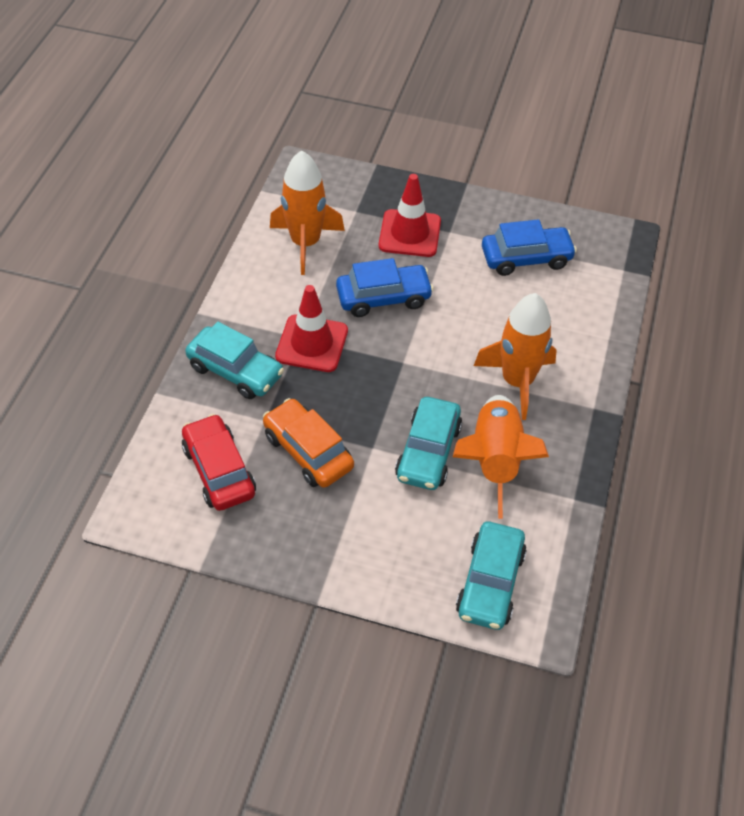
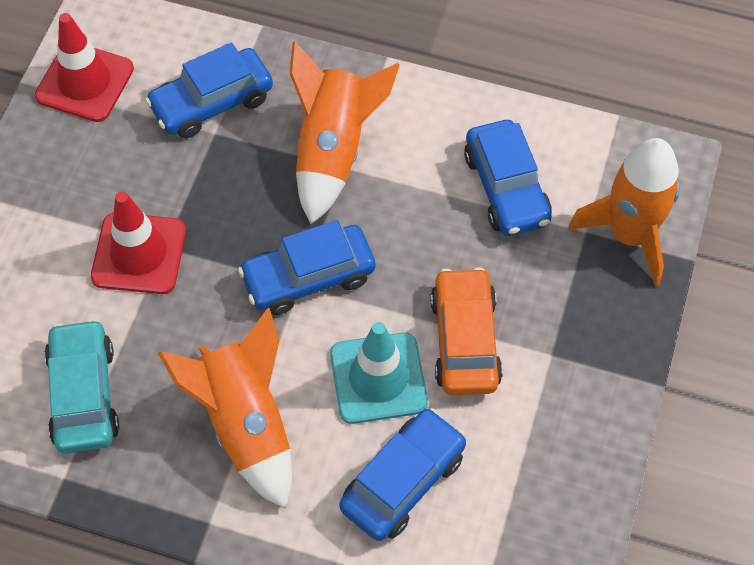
blue car: 2 -> 4
red car: 1 -> 0
turquoise car: 3 -> 1
turquoise traffic cone: 0 -> 1

